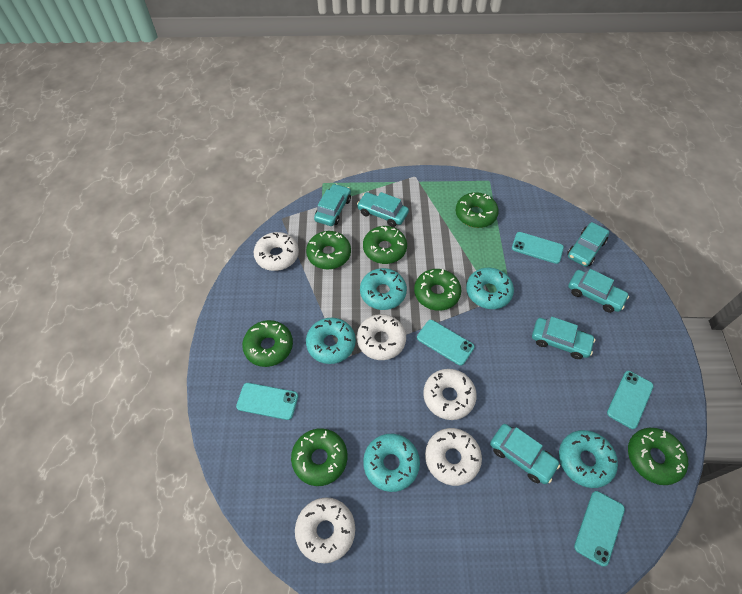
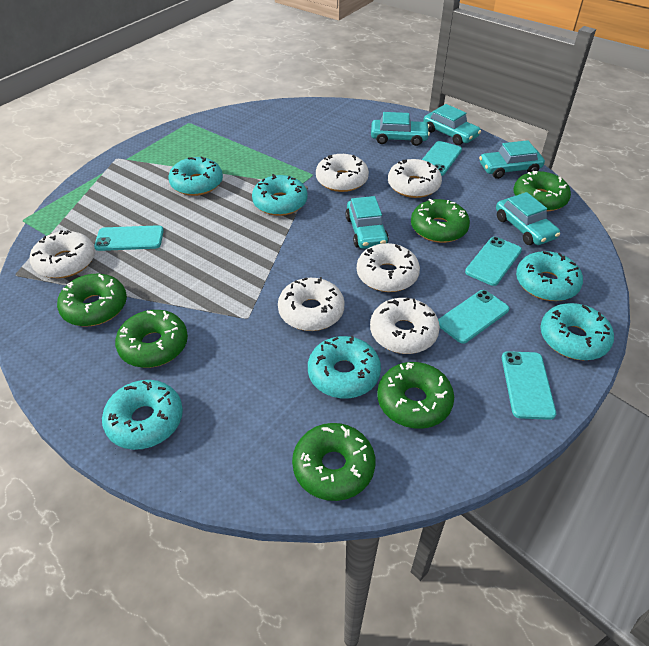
green donut: 7 -> 6
turquoise car: 6 -> 5
turquoise donut: 5 -> 6
white donut: 5 -> 6

